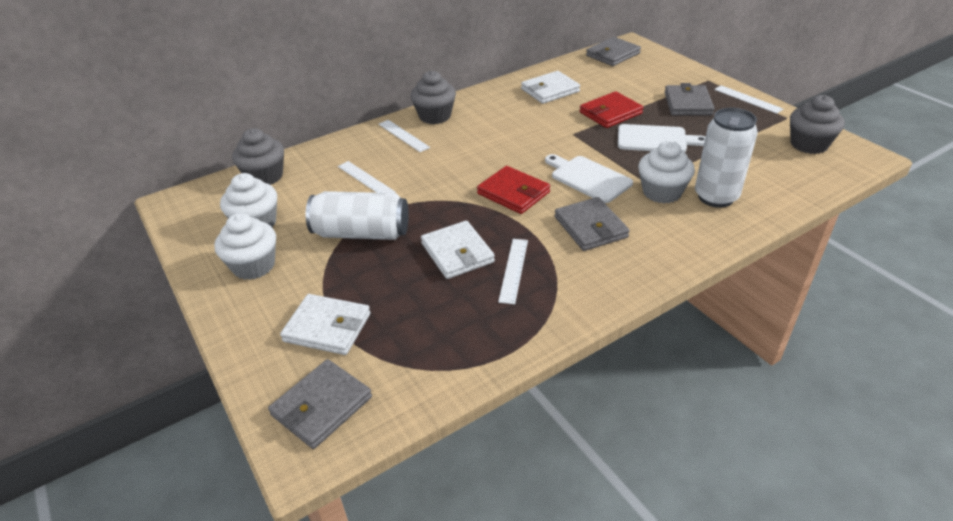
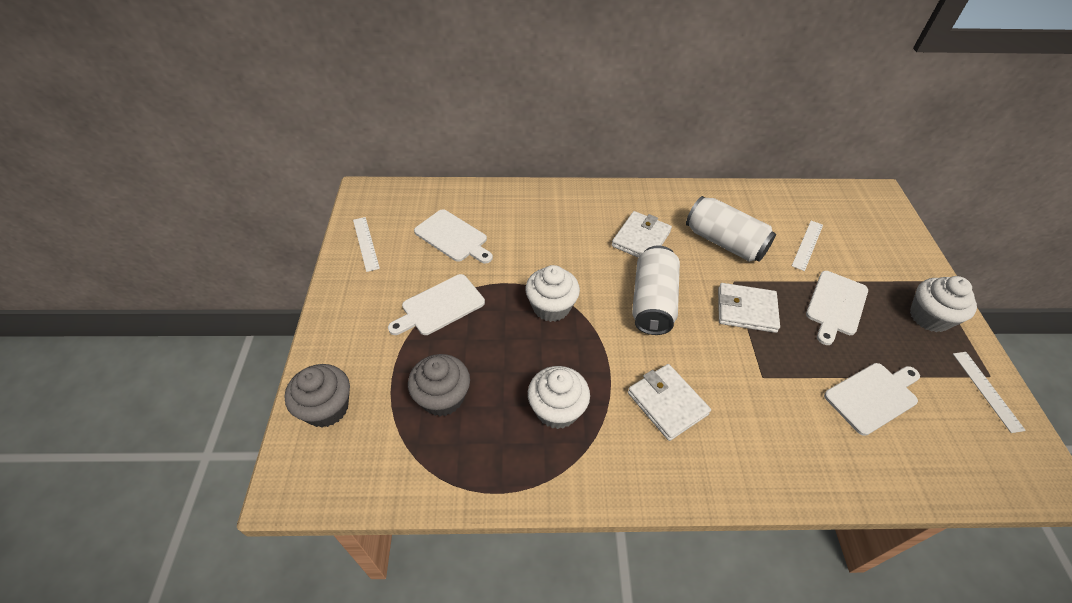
grey cupcake: 3 -> 2
grey wallet: 4 -> 0
red wallet: 2 -> 0
white cutting board: 2 -> 4
white ruler: 4 -> 3

